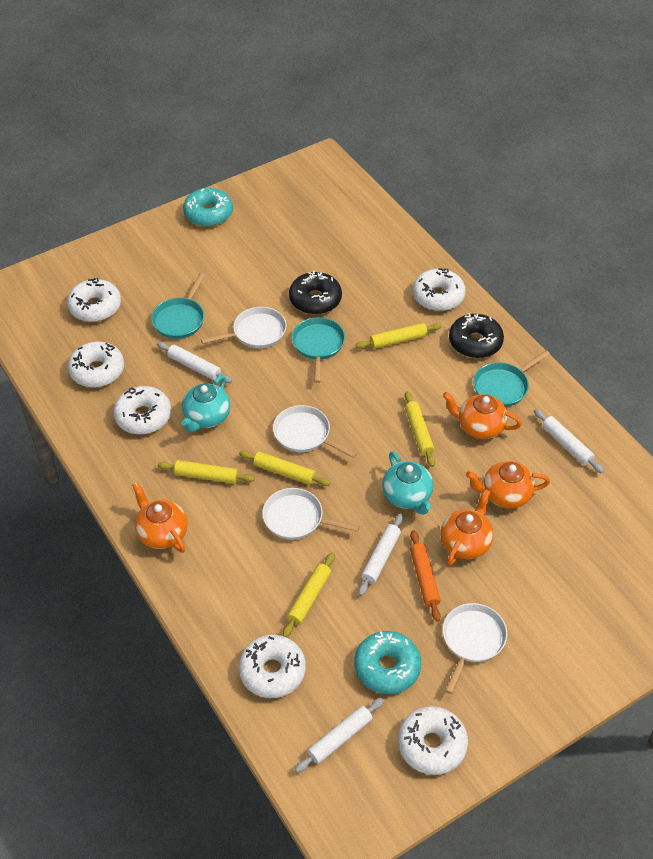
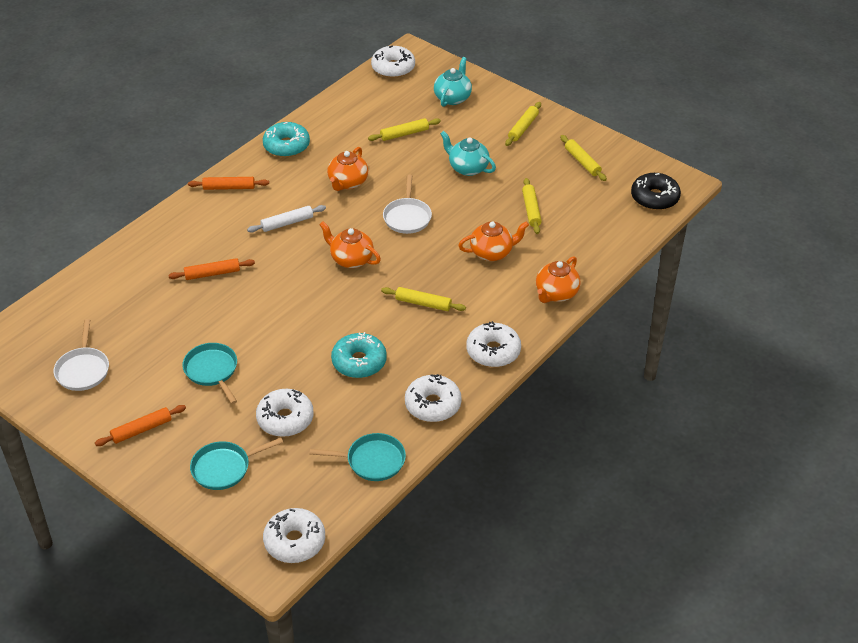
black donut: 2 -> 1
orange rolling pin: 1 -> 3
white donut: 6 -> 5
white pan: 4 -> 2
white rolling pin: 4 -> 1

